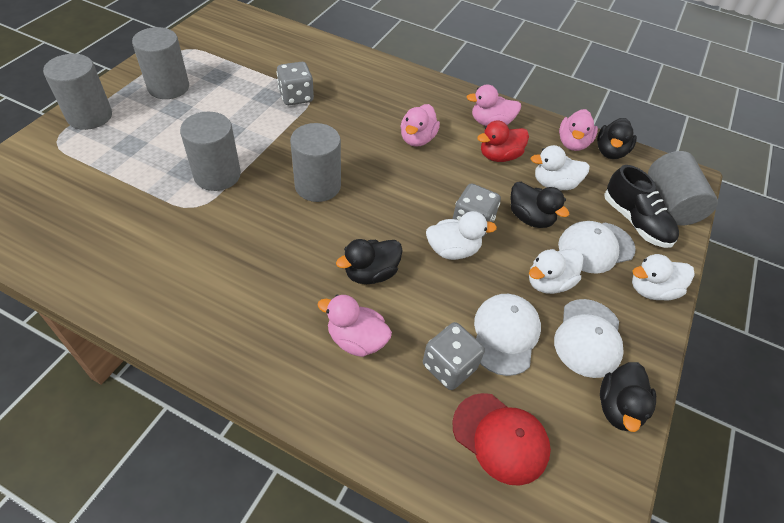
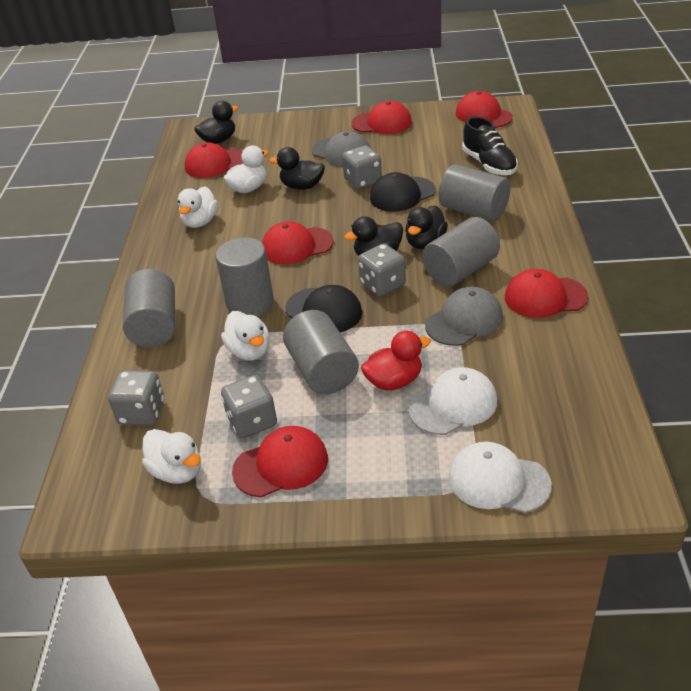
black cap: 0 -> 2
grey cap: 0 -> 2
grey dice: 3 -> 4
pink duck: 4 -> 0
red cap: 1 -> 6
white cap: 3 -> 2

